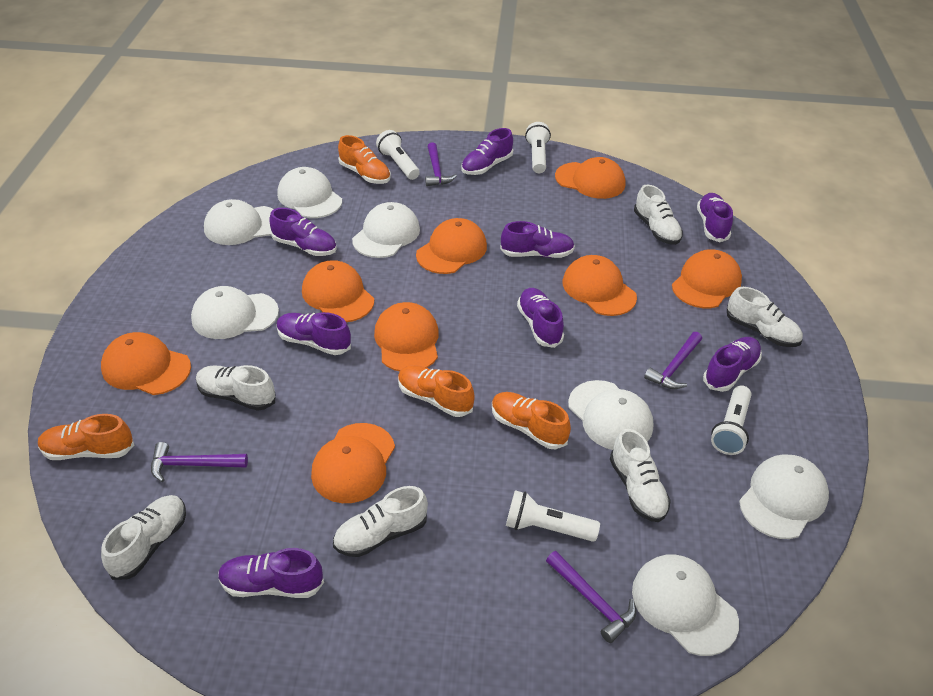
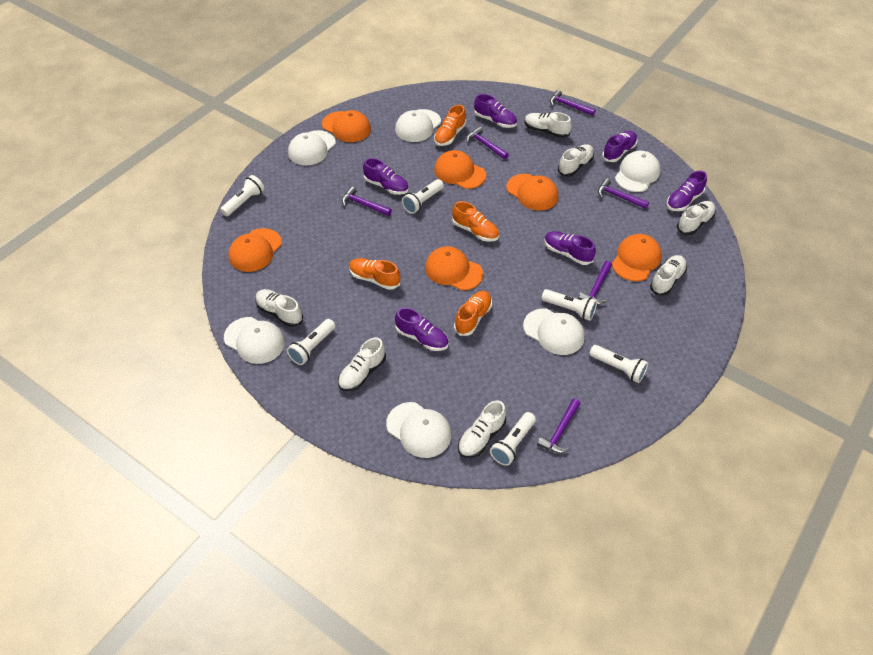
orange cap: 8 -> 6
purple hammer: 4 -> 6
purple shoe: 8 -> 6
white cap: 7 -> 6
white flashlight: 4 -> 6
white shoe: 6 -> 7

